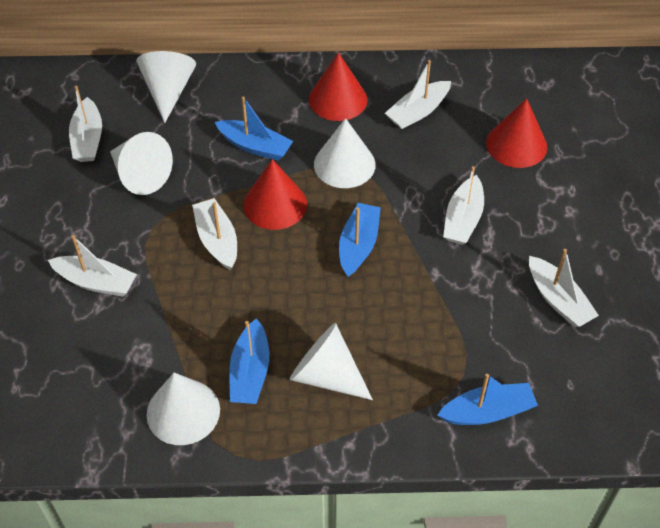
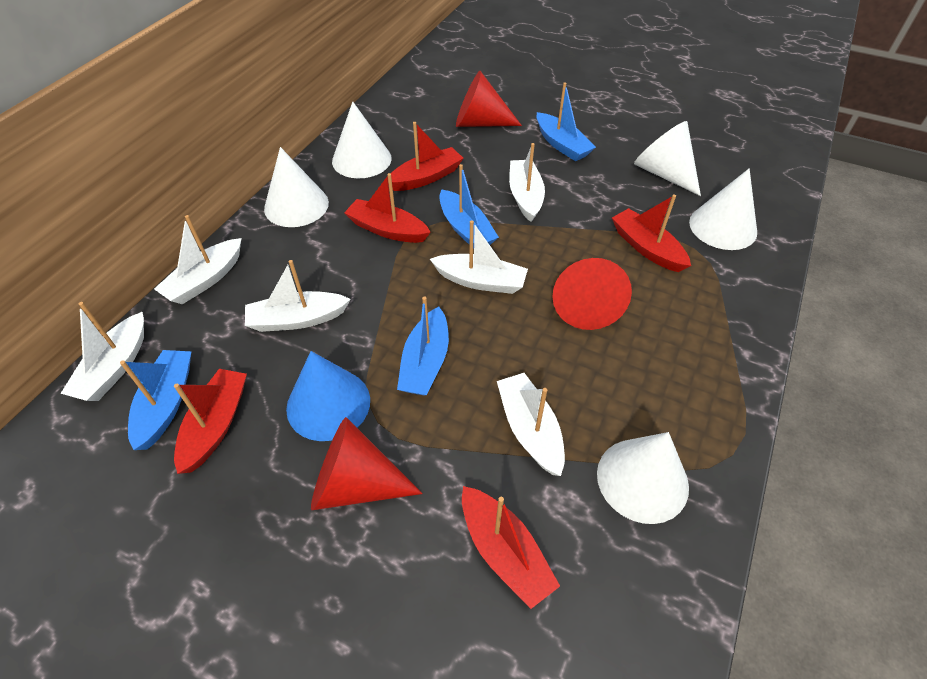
blue cone: 0 -> 1
red boat: 0 -> 5

